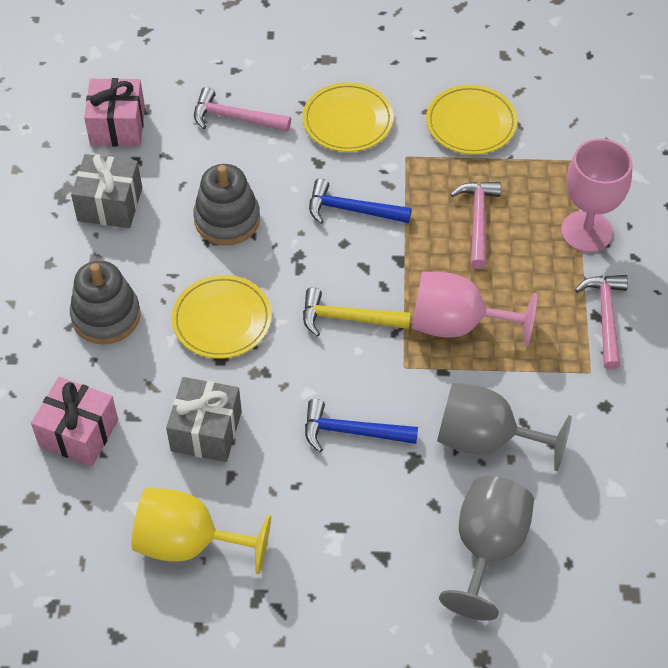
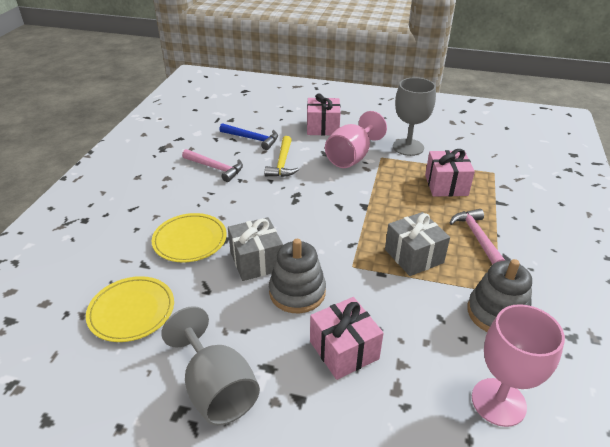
blue hammer: 2 -> 1
pink gift: 2 -> 3
pink hammer: 3 -> 2
yellow goblet: 1 -> 0
yellow plate: 3 -> 2

